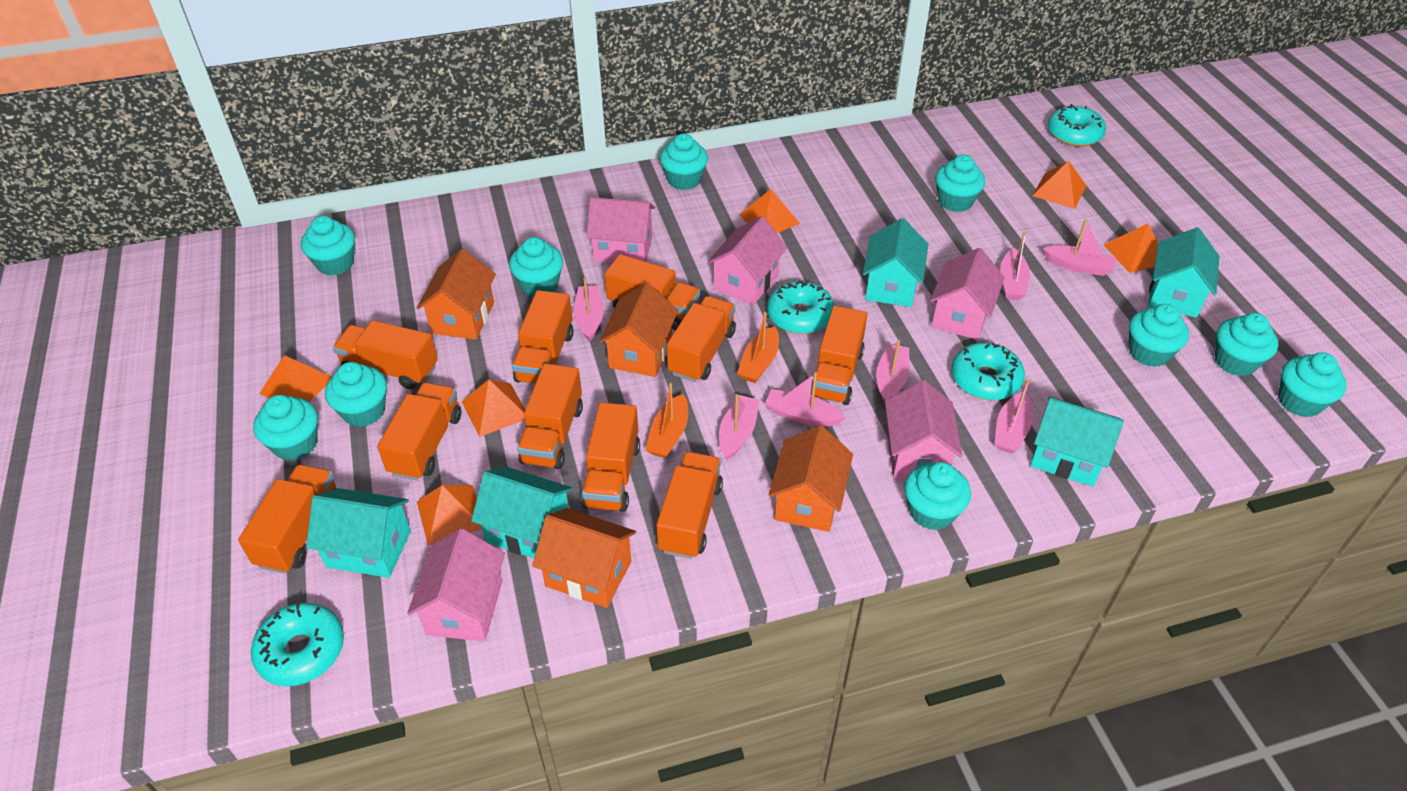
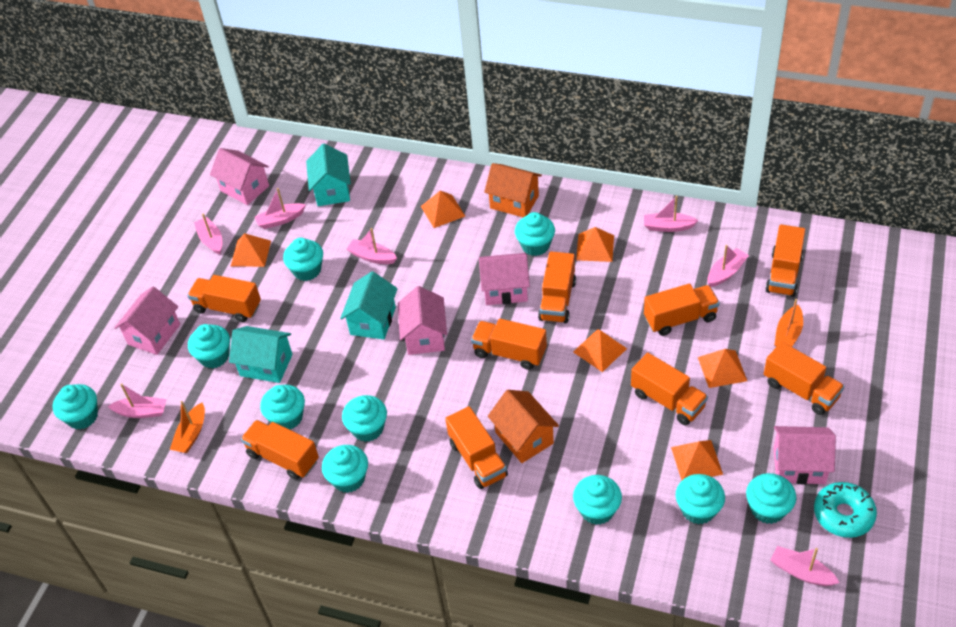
orange house: 4 -> 2
orange truck: 10 -> 9
turquoise donut: 4 -> 1
turquoise house: 5 -> 3

